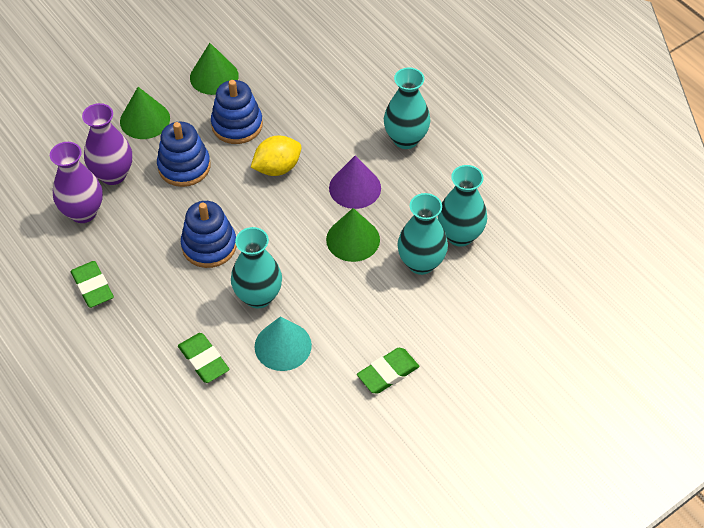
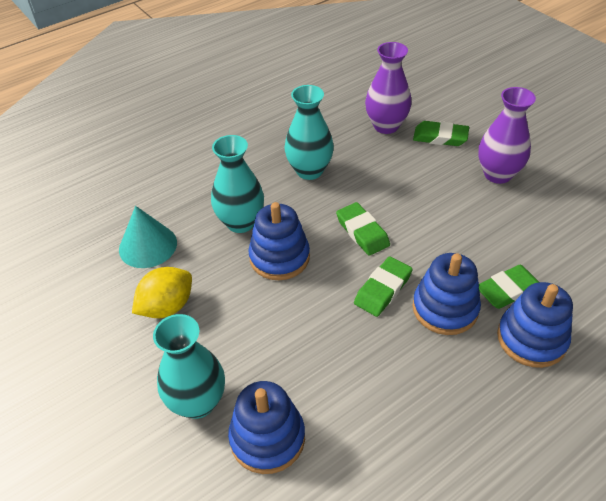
blue stacking toy: 3 -> 4
green cone: 3 -> 0
green eraser: 3 -> 4
purple cone: 1 -> 0
turquoise vase: 4 -> 3

